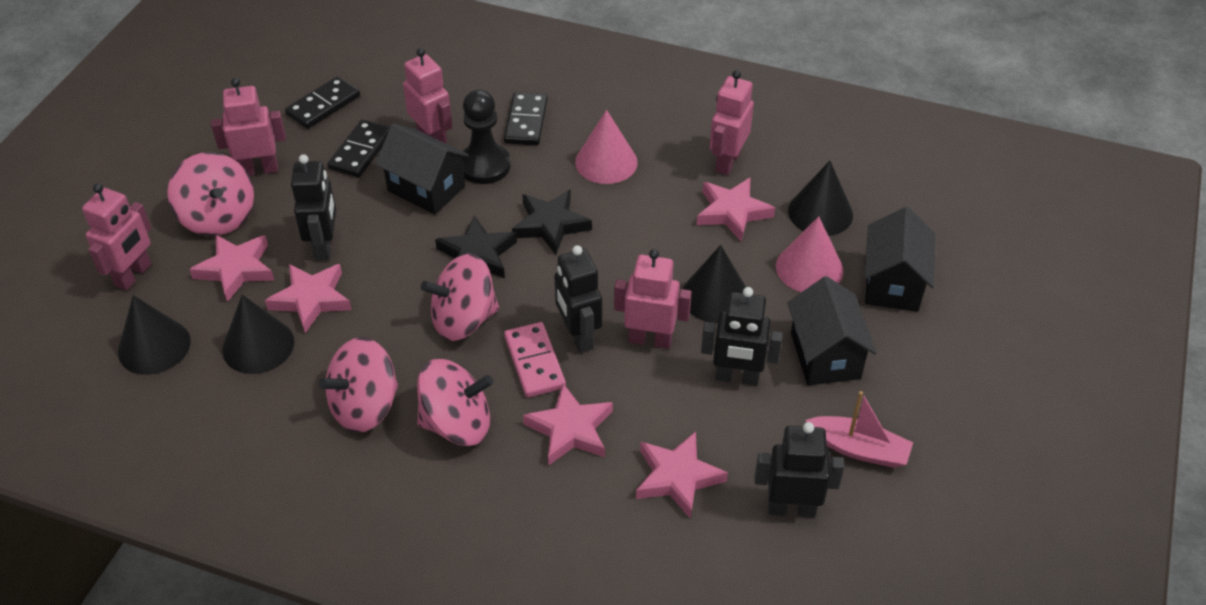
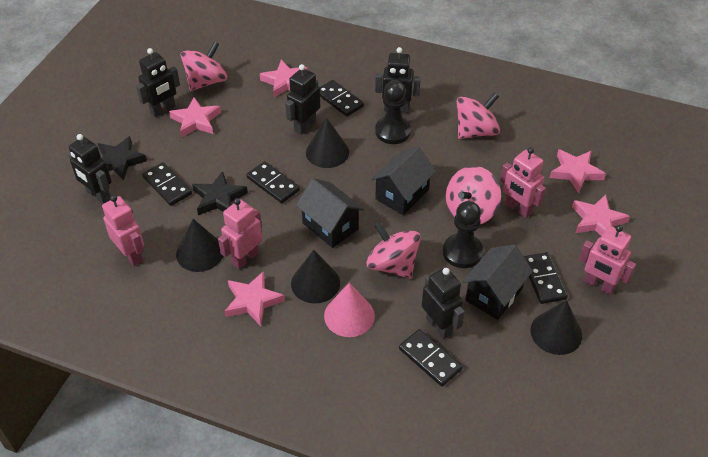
black domino: 3 -> 5
black pawn: 1 -> 2
black robot: 4 -> 5
pink boat: 1 -> 0
pink cone: 2 -> 1
pink domino: 1 -> 0
pink robot: 5 -> 4

